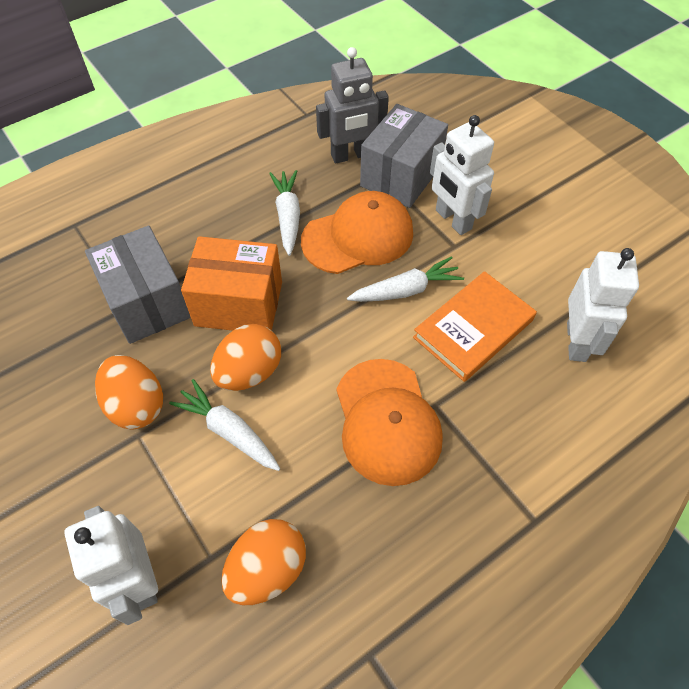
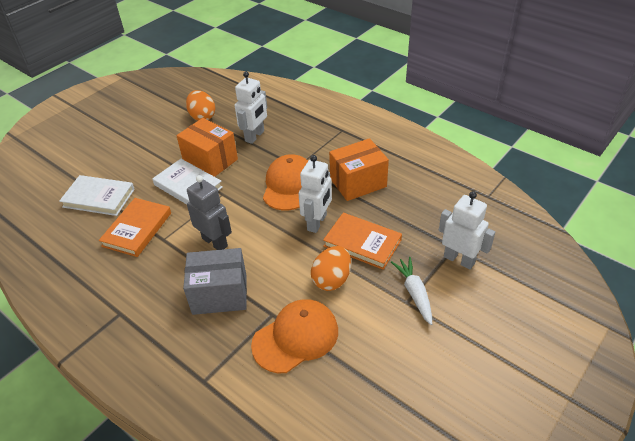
grey box: 2 -> 1
orange book: 1 -> 2
orange box: 1 -> 2
orange egg: 3 -> 2
white book: 0 -> 2
white carrot: 3 -> 1

